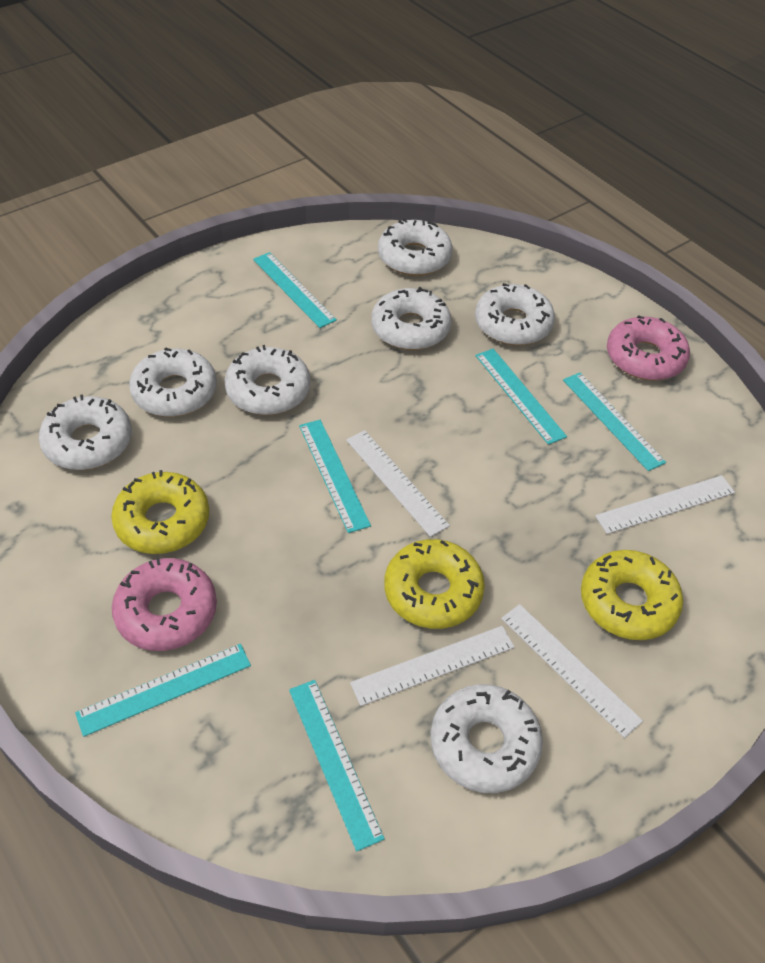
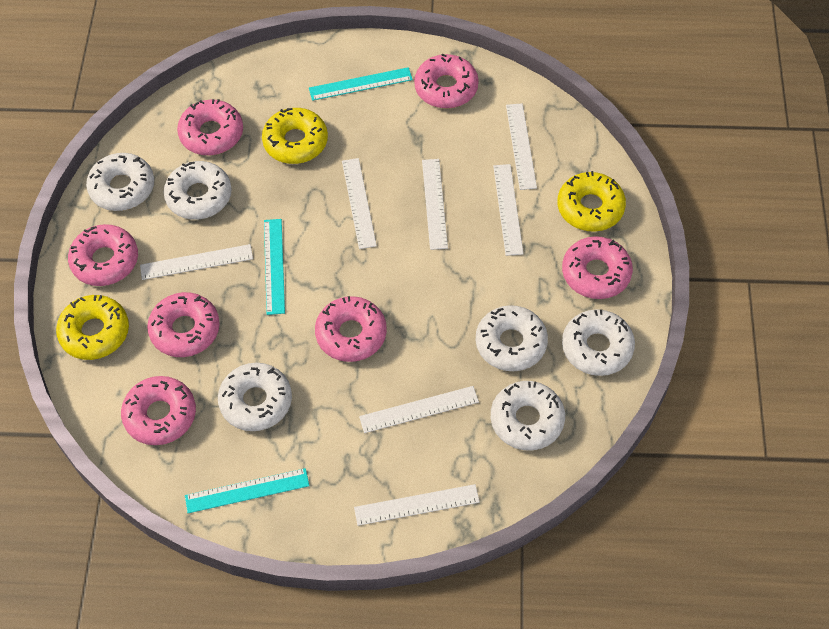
pink donut: 2 -> 7
turquoise ruler: 6 -> 3
white donut: 7 -> 6
white ruler: 4 -> 7

